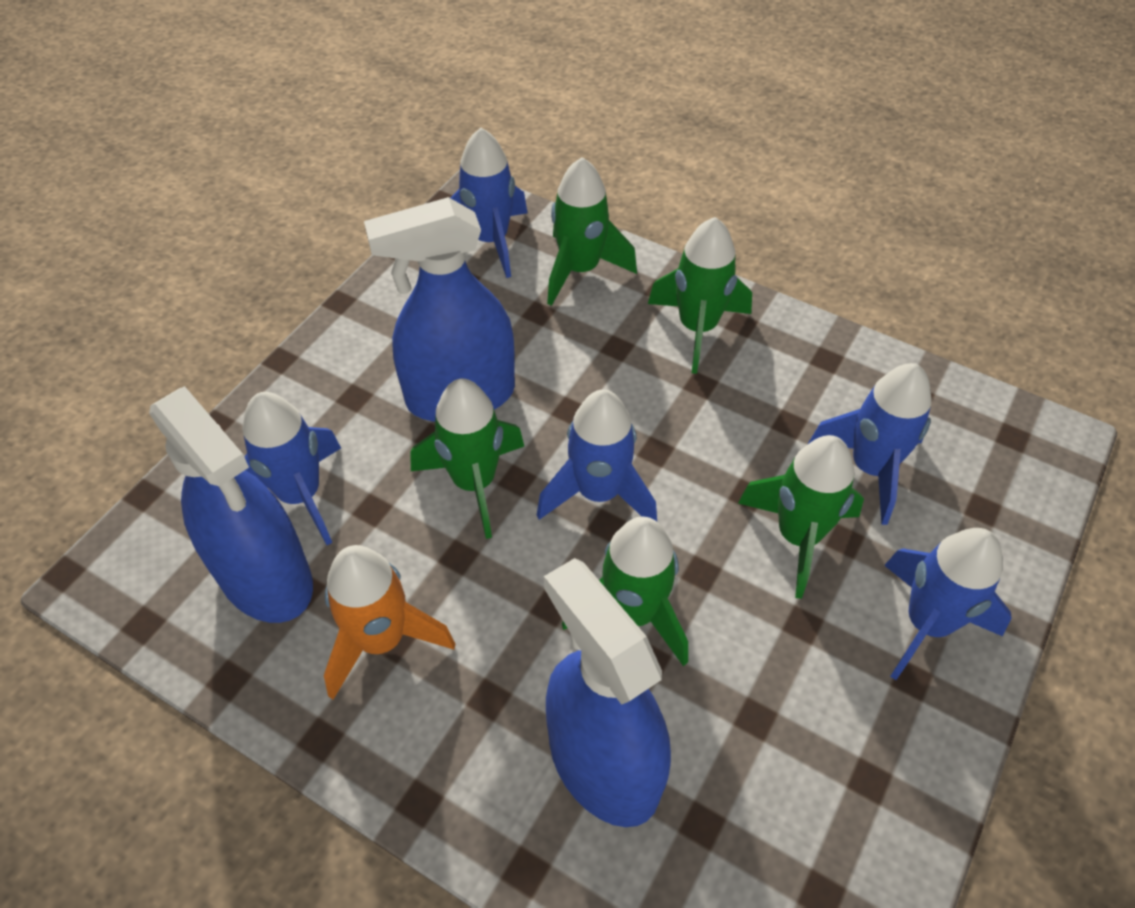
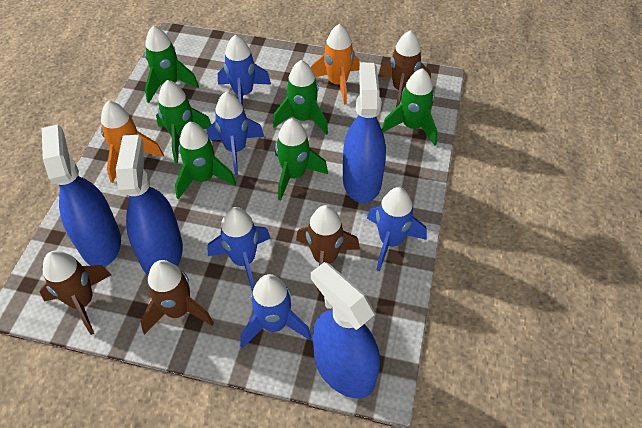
blue spray bottle: 3 -> 4
brown rocket: 0 -> 4
green rocket: 5 -> 6
orange rocket: 1 -> 2

